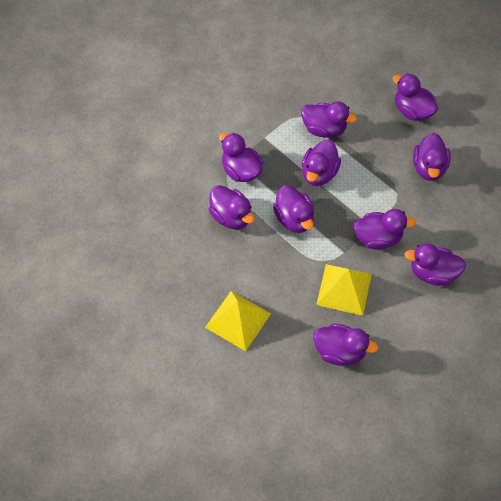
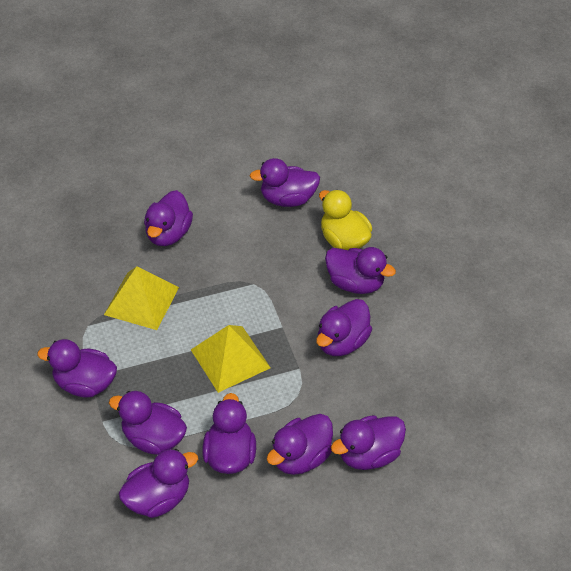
yellow duck: 0 -> 1

